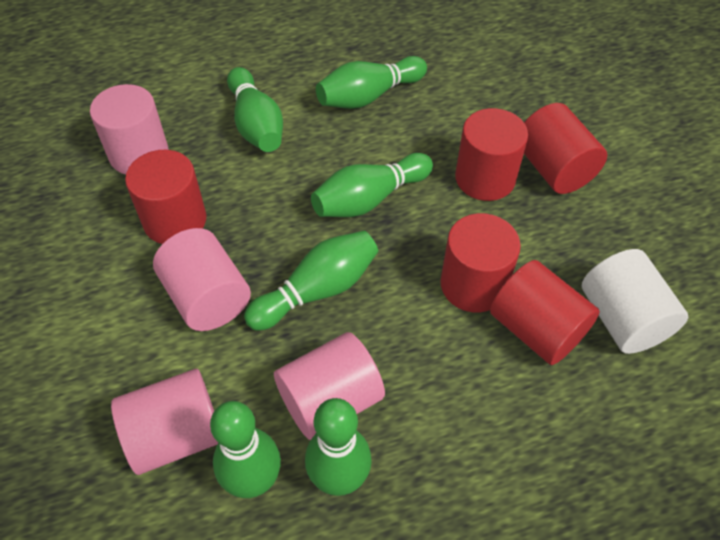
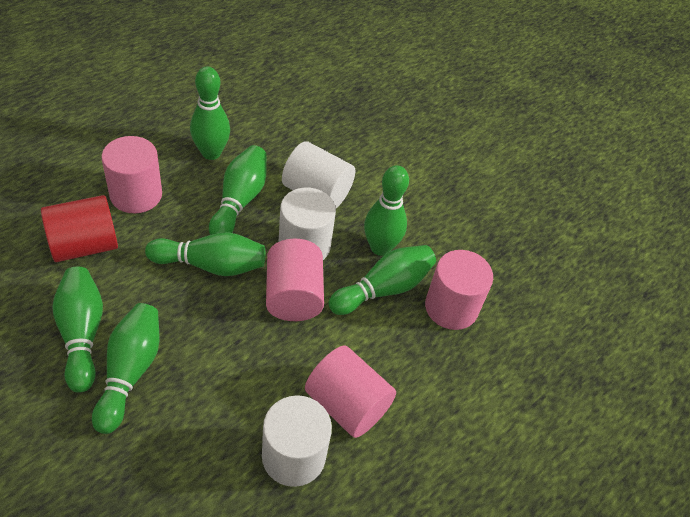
green bowling pin: 6 -> 7
red cylinder: 5 -> 1
white cylinder: 1 -> 3

